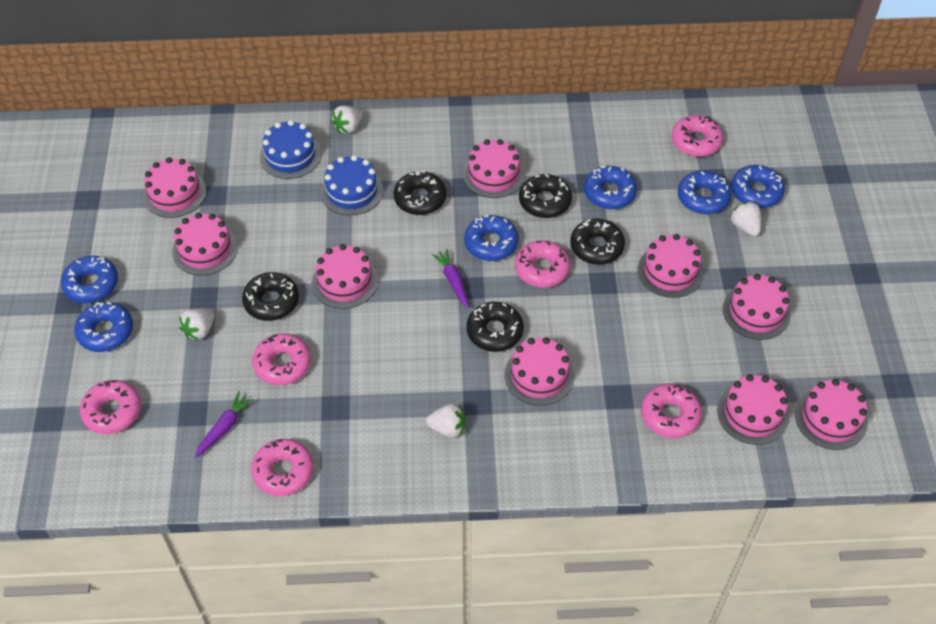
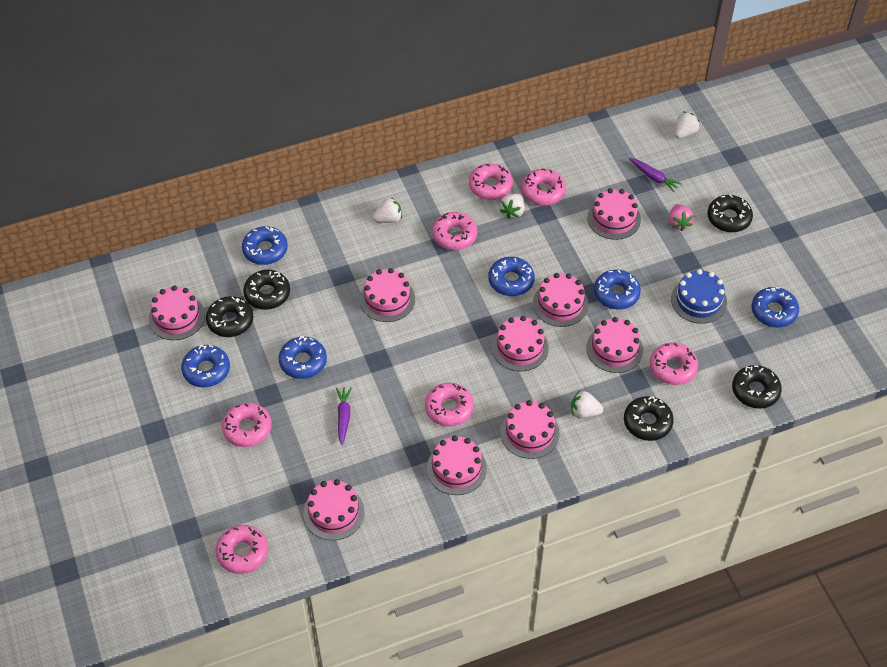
blue cake: 2 -> 1
pink donut: 6 -> 7
pink strawberry: 0 -> 1

